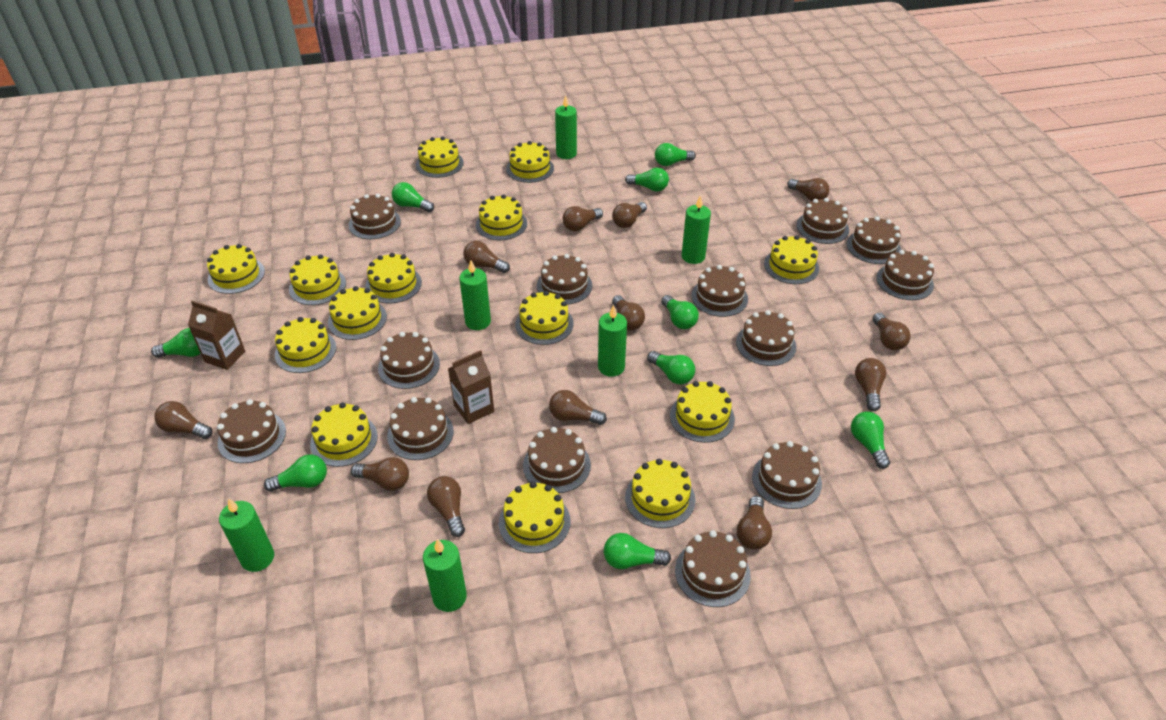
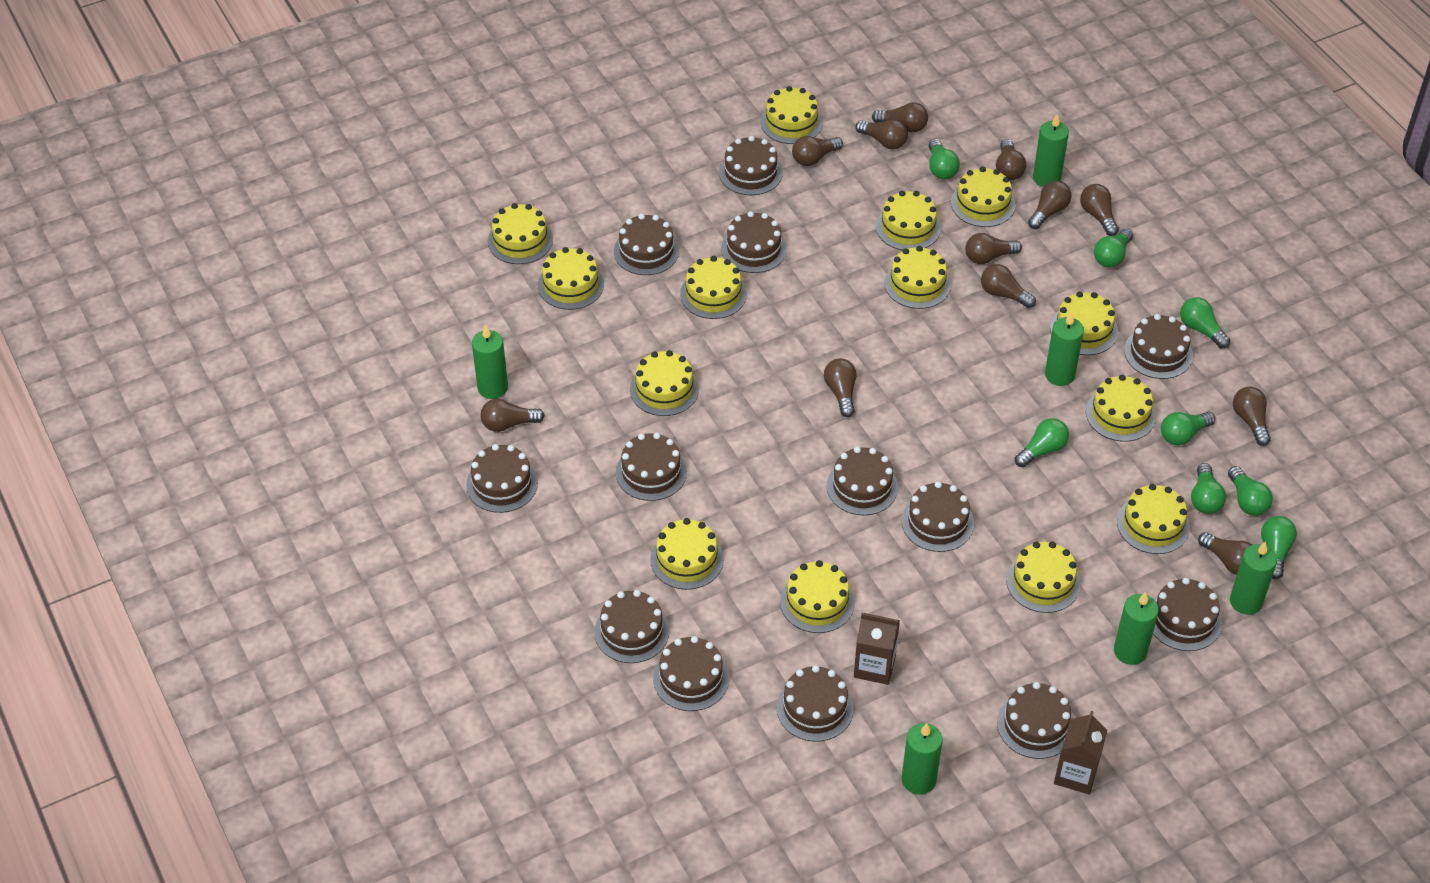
green light bulb: 9 -> 8

